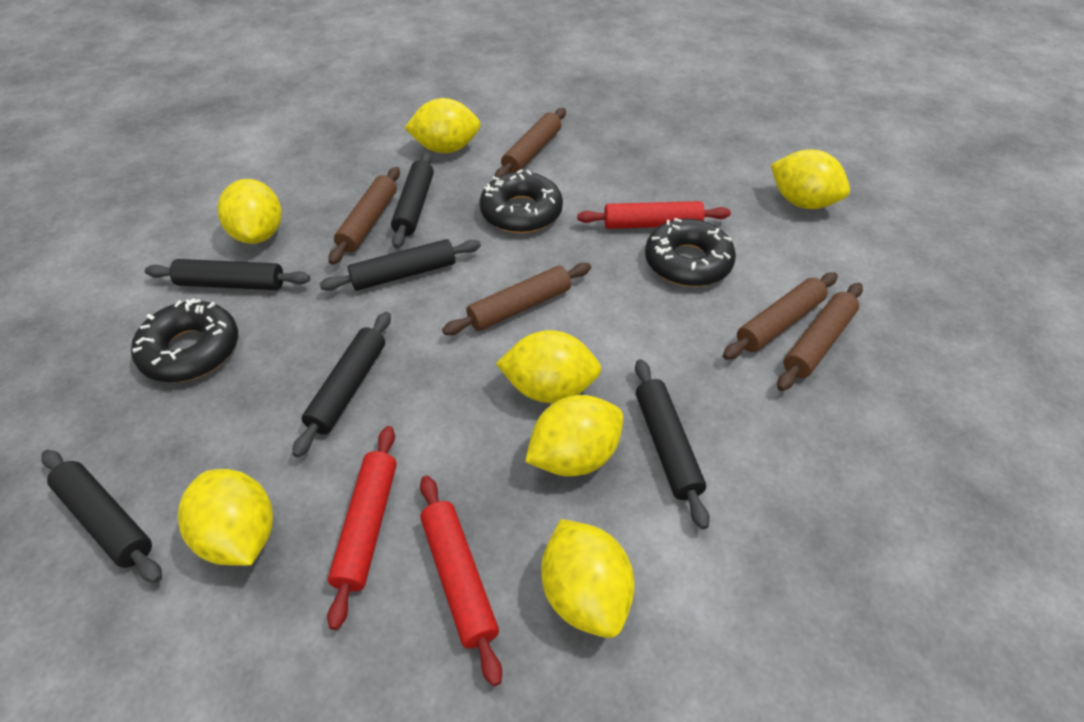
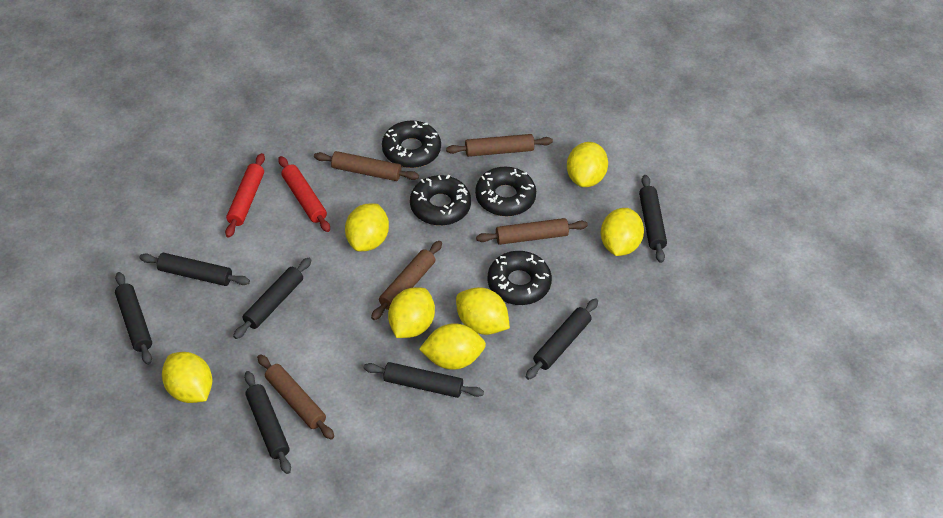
black donut: 3 -> 4
black rolling pin: 6 -> 7
red rolling pin: 3 -> 2

